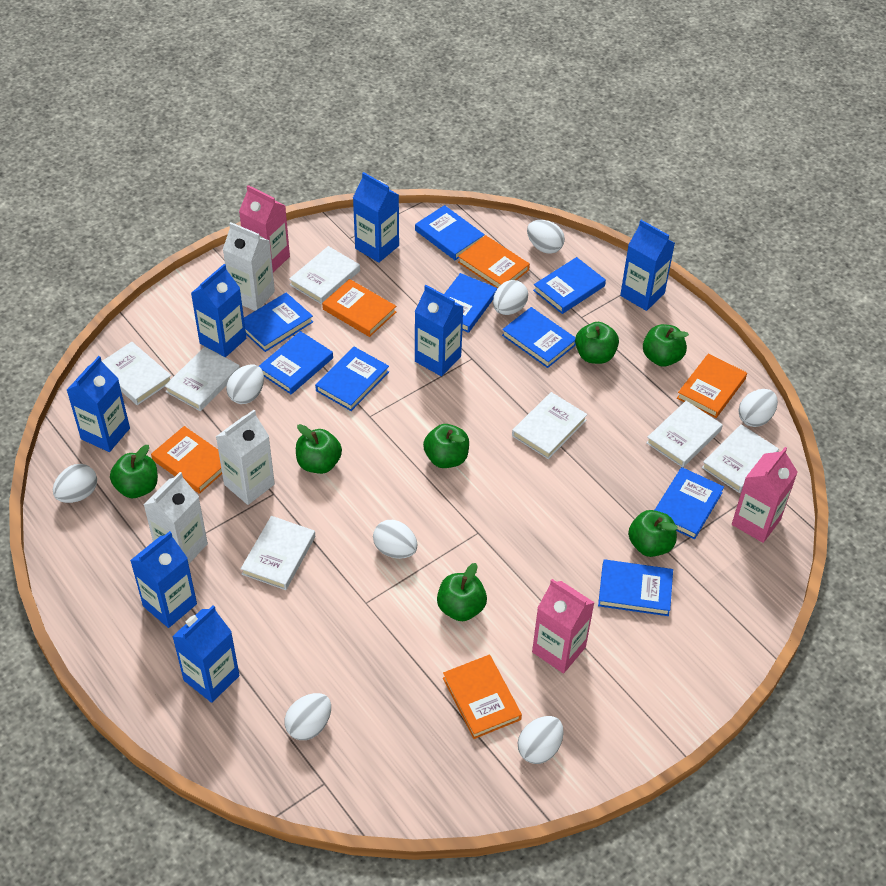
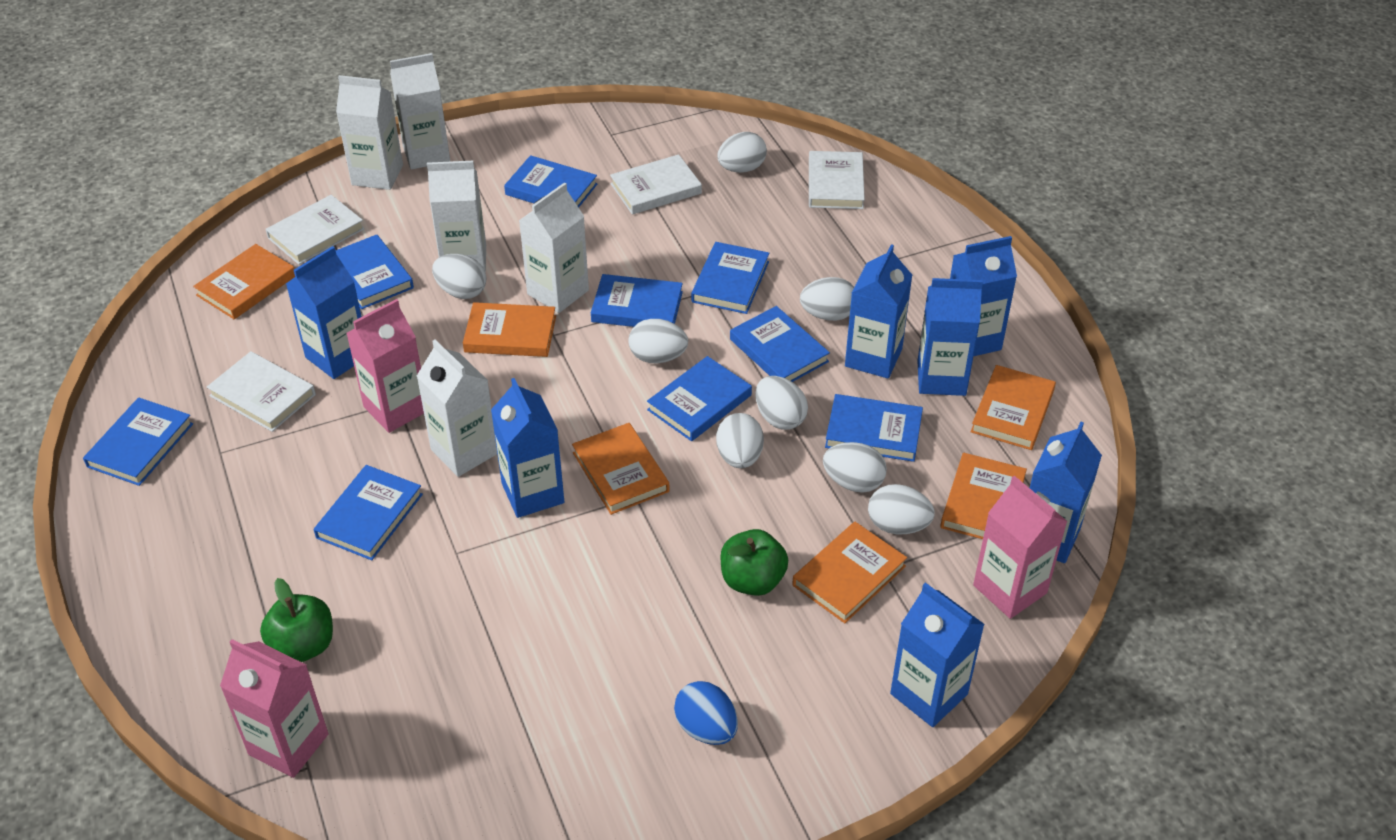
blue egg: 0 -> 1
green apple: 7 -> 2
orange book: 5 -> 6
white book: 7 -> 4
white carton: 3 -> 5

